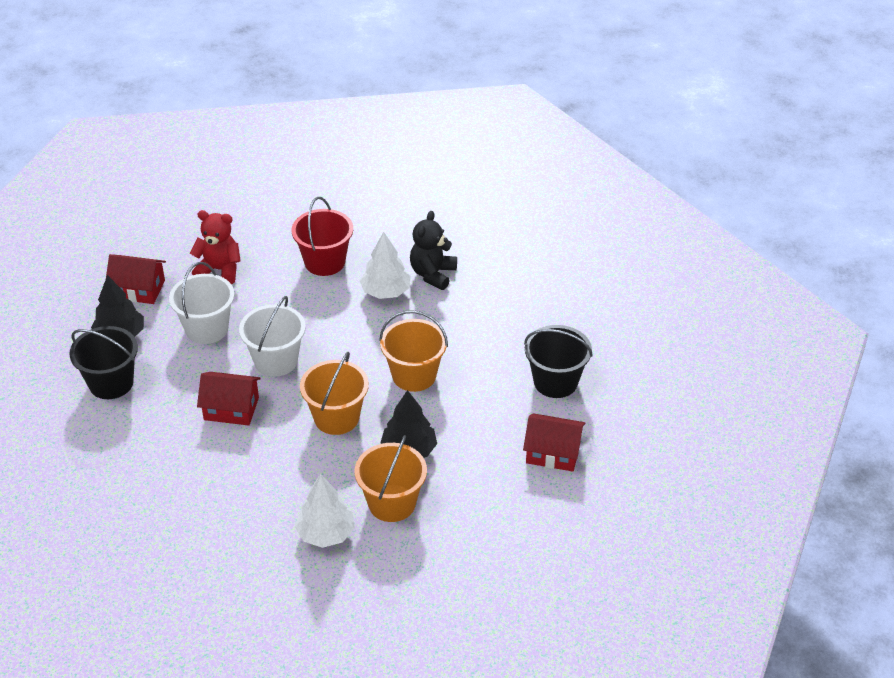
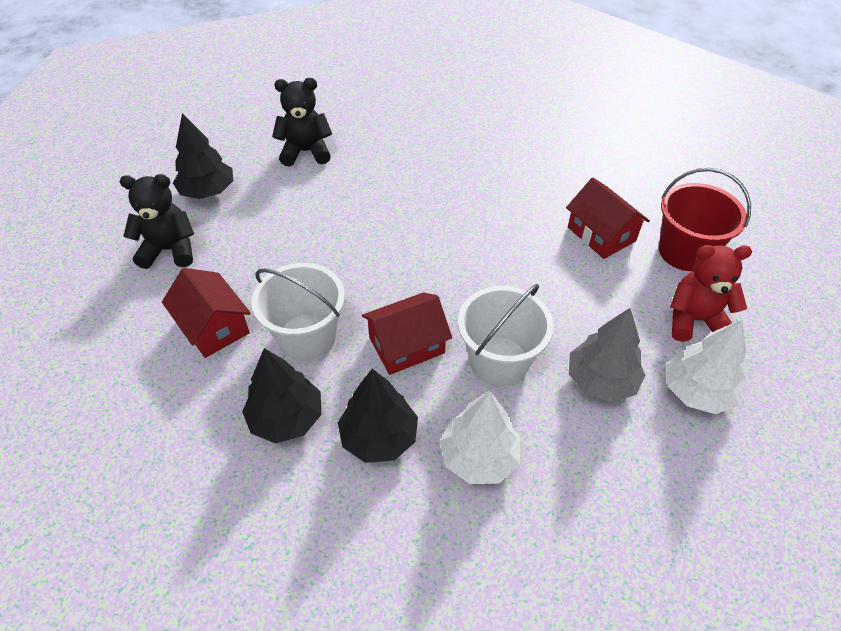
black bucket: 2 -> 0
black teddy bear: 1 -> 2
black tree: 2 -> 3
grey tree: 0 -> 1
orange bucket: 3 -> 0

